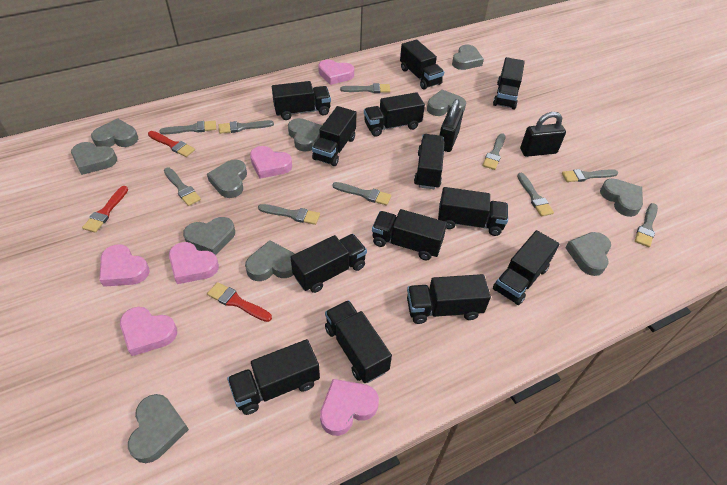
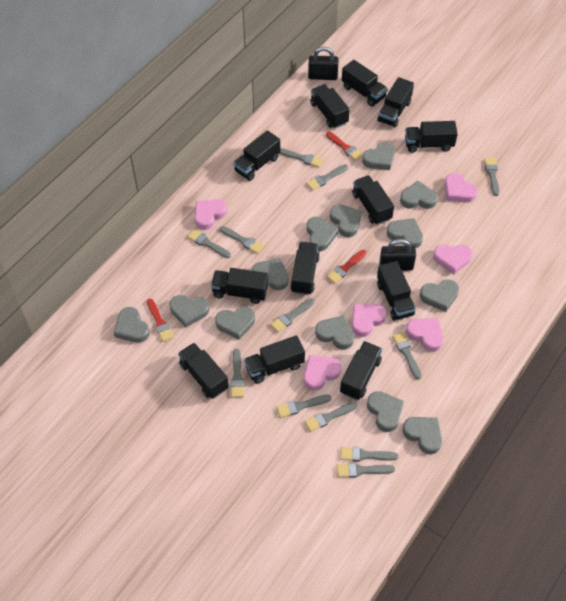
black truck: 13 -> 12
grey brush: 10 -> 12
grey heart: 11 -> 13

